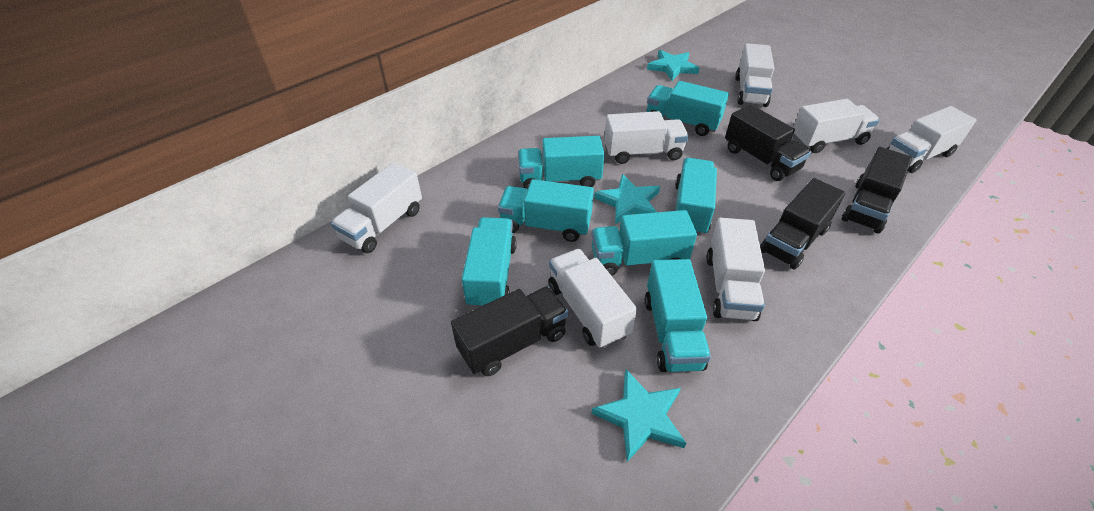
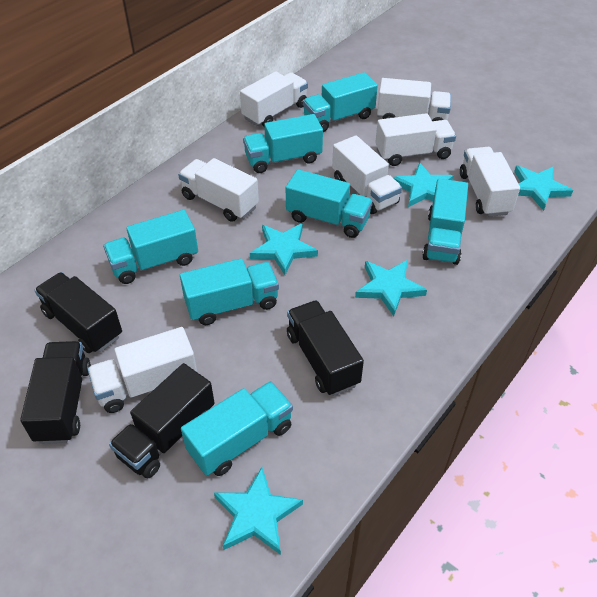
turquoise star: 3 -> 5

